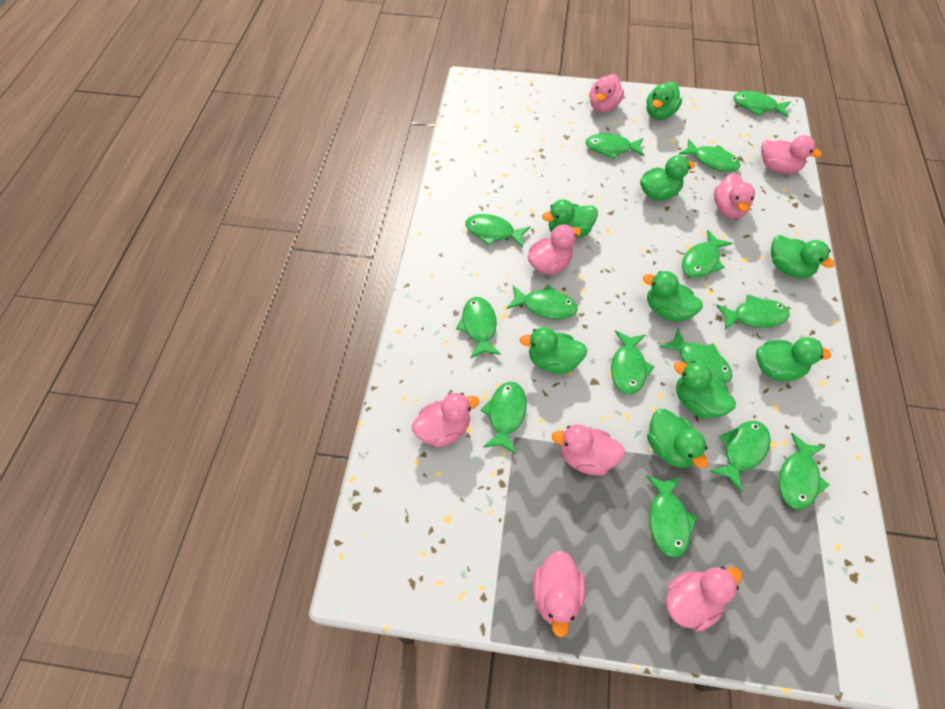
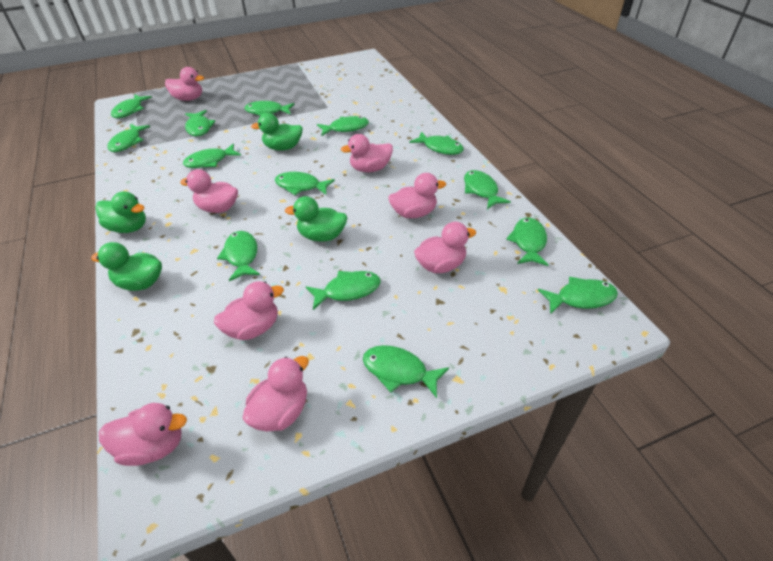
green duck: 9 -> 4

